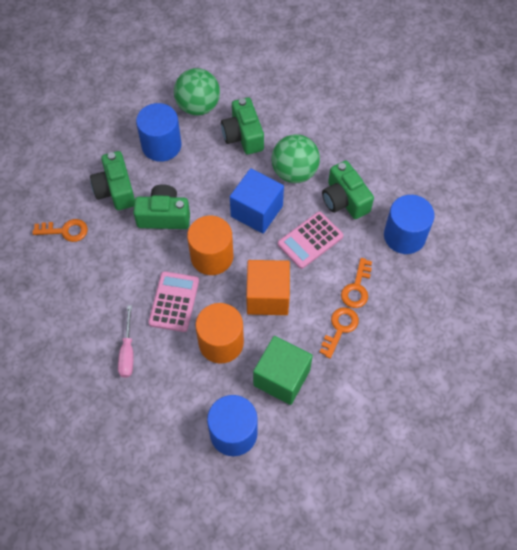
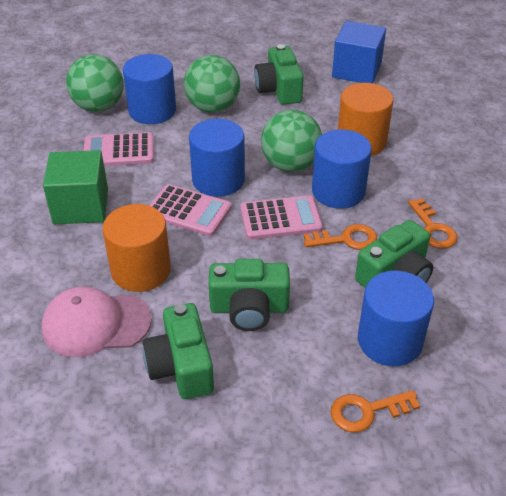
blue cylinder: 3 -> 4
green ball: 2 -> 3
orange cube: 1 -> 0
pink calculator: 2 -> 3
pink cap: 0 -> 1
pink screwdriver: 1 -> 0

